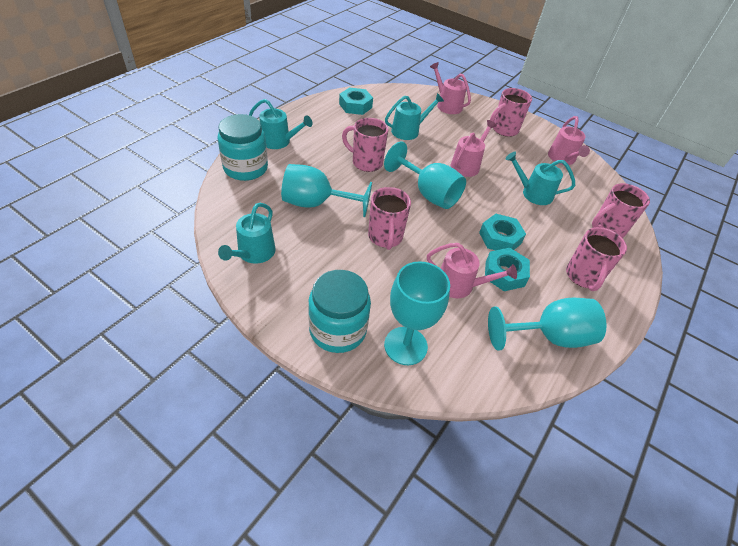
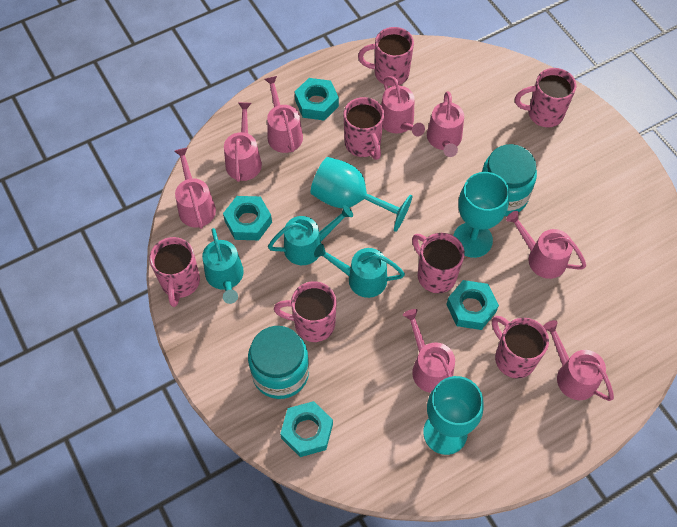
pink mug: 5 -> 7
pink watering can: 4 -> 8
turquoise goblet: 4 -> 3
turquoise nut: 3 -> 4
turquoise watering can: 4 -> 3

